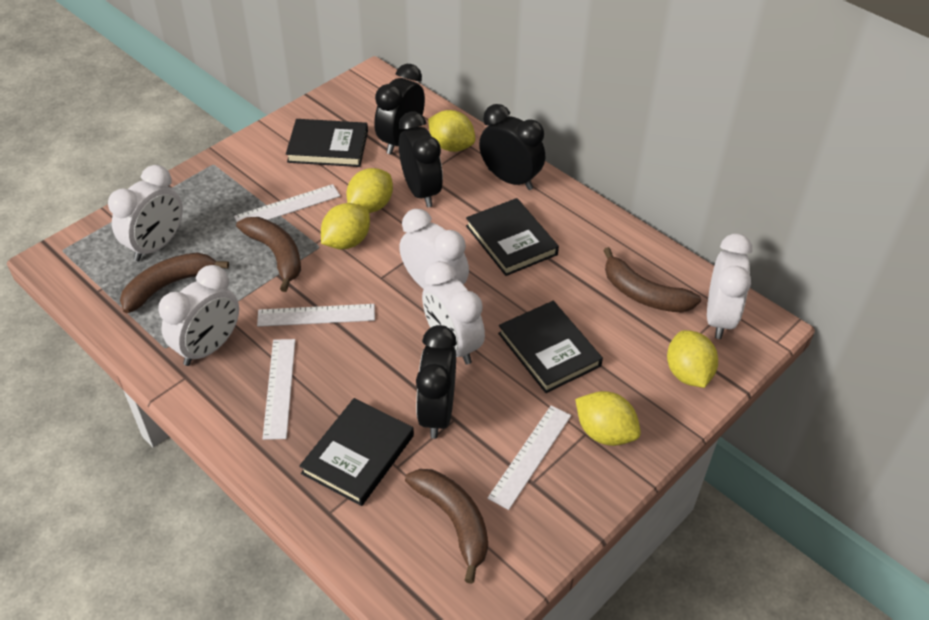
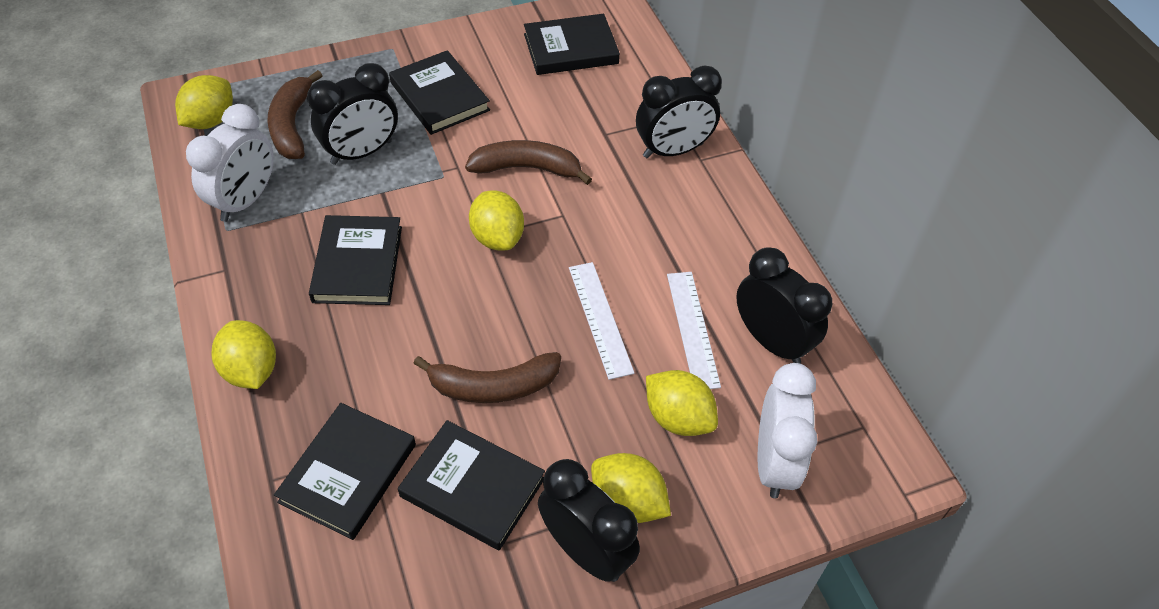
black book: 4 -> 5
brown banana: 4 -> 3
white clock: 5 -> 2
white ruler: 4 -> 2

